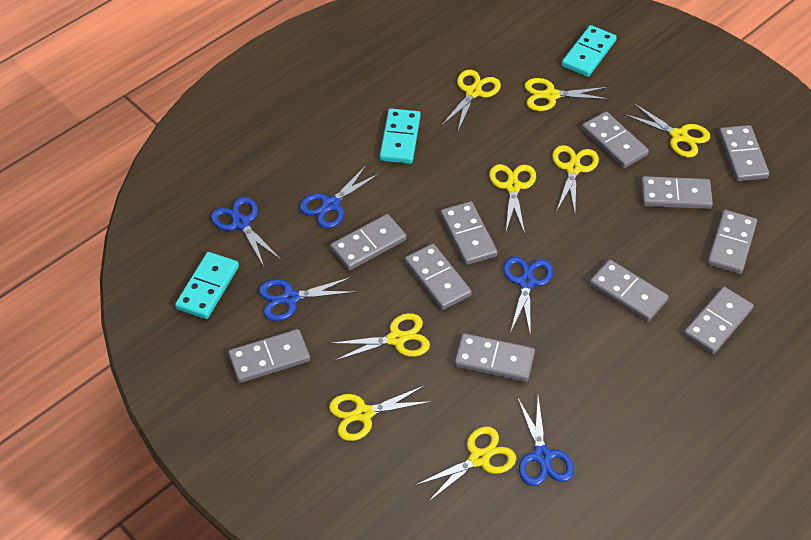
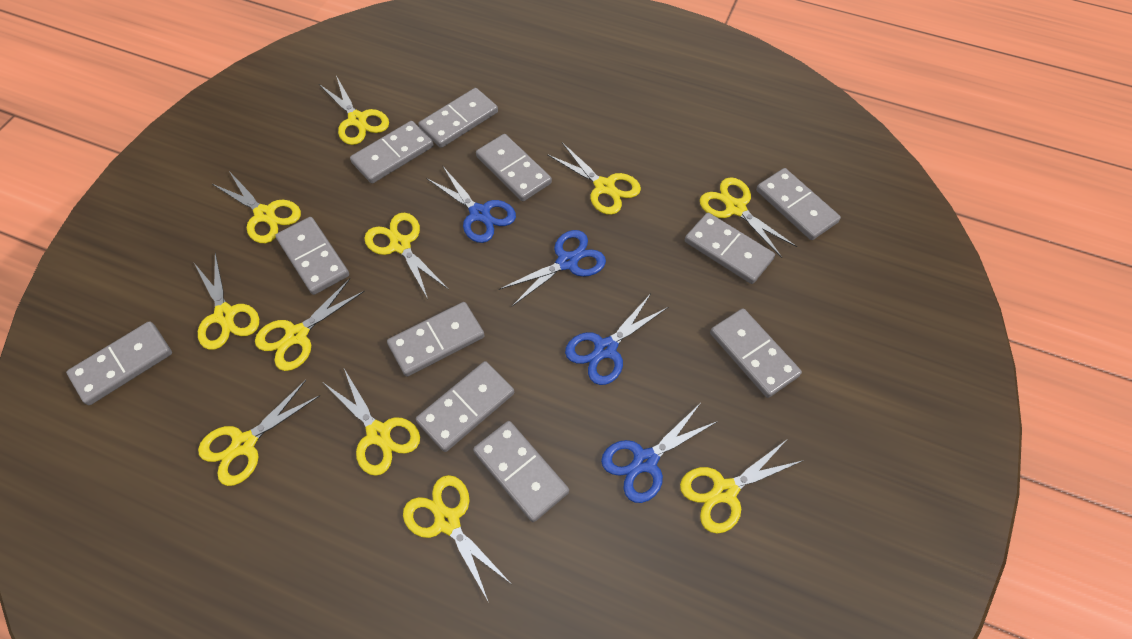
blue scissors: 5 -> 4
turquoise domino: 3 -> 0
yellow scissors: 8 -> 11

